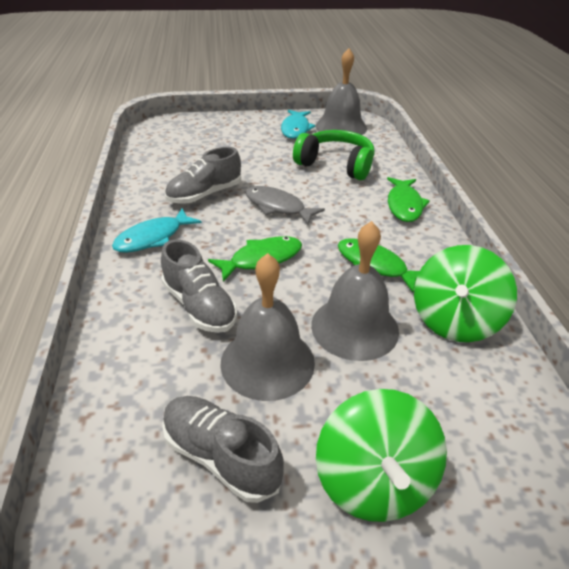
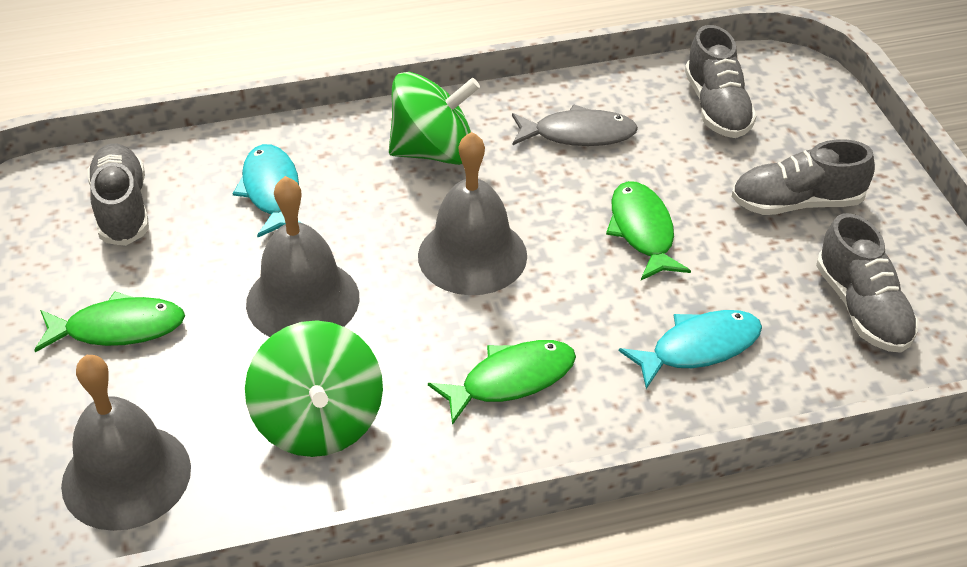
green headphones: 1 -> 0
grey shoe: 3 -> 4

